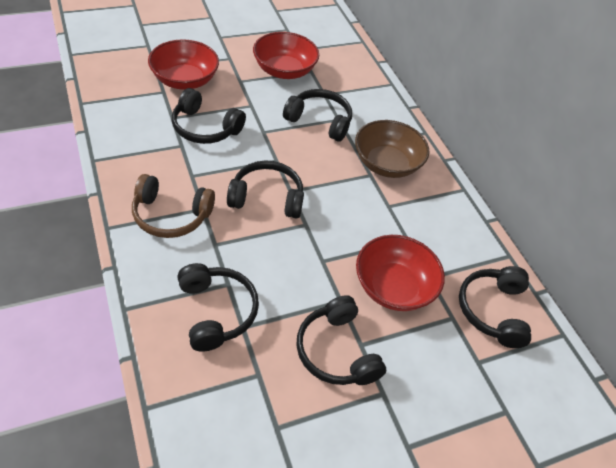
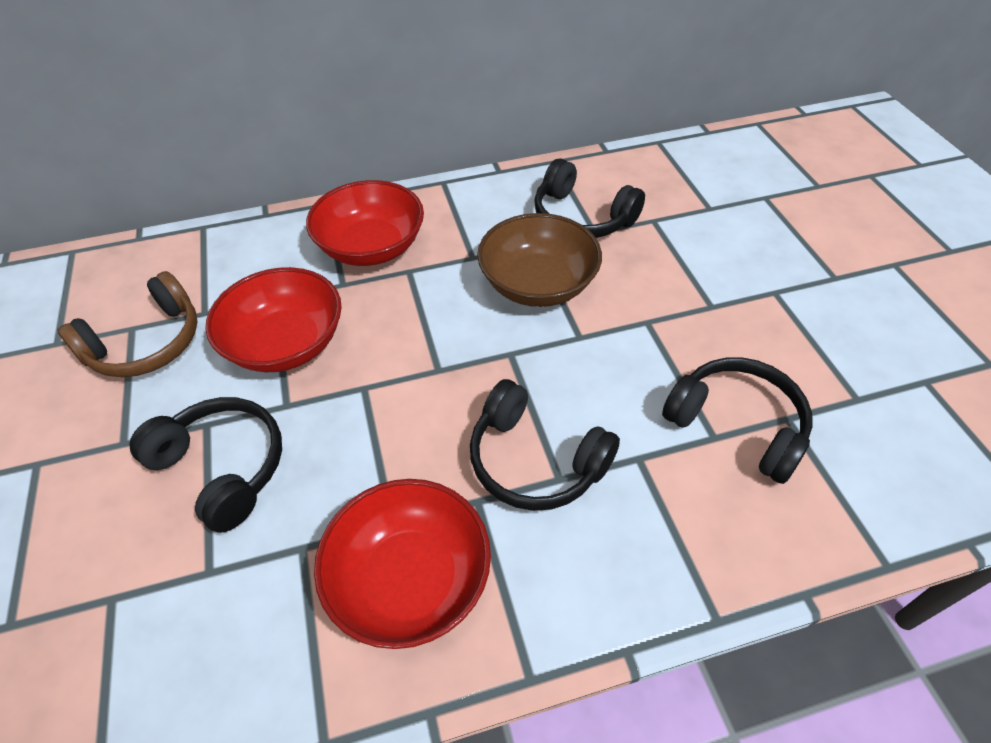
black headphones: 6 -> 4

